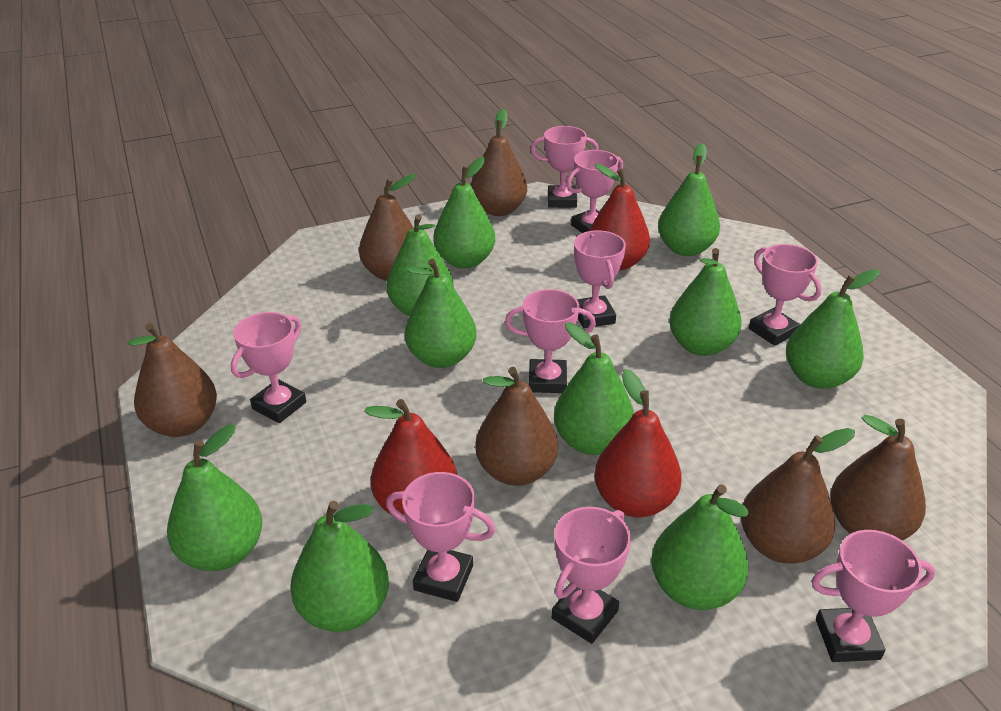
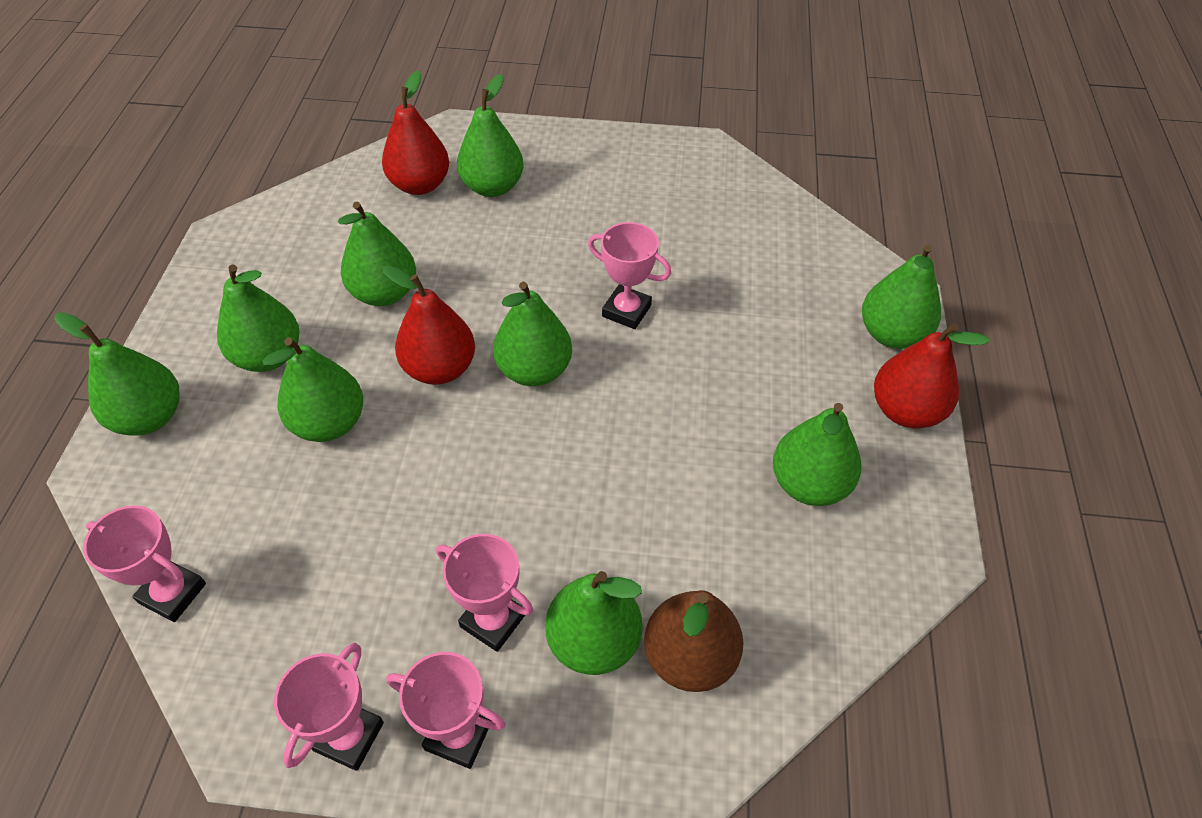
brown pear: 6 -> 1
green pear: 10 -> 9
pink trophy: 9 -> 5

